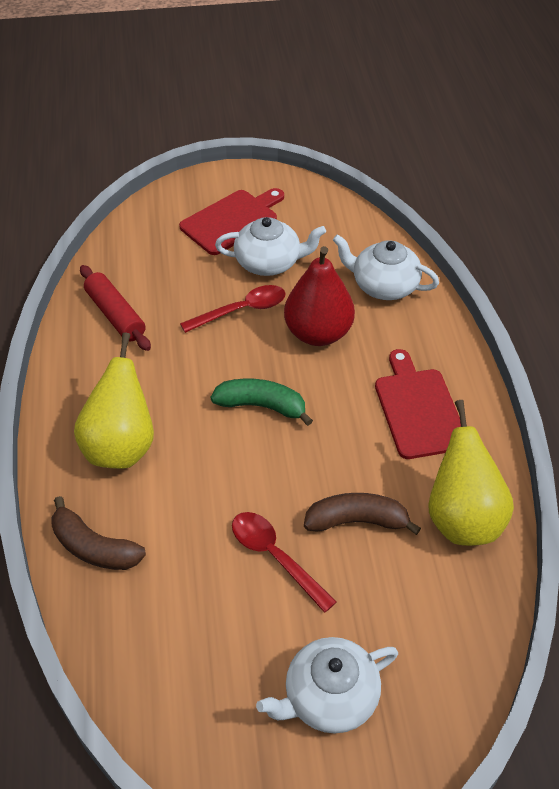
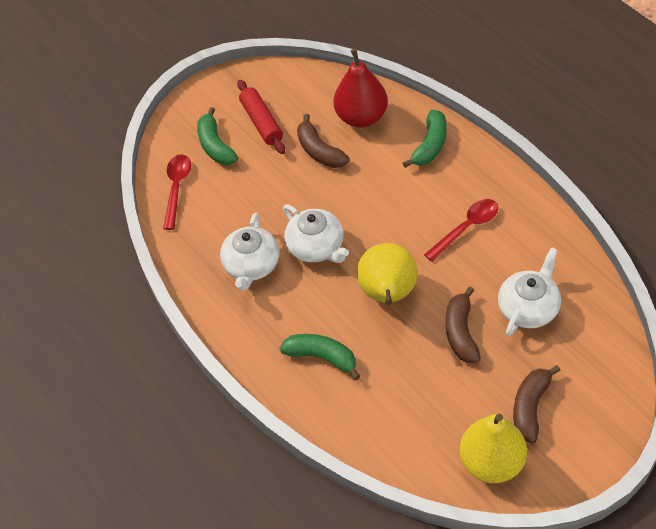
brown banana: 2 -> 3
green banana: 1 -> 3
red cutting board: 2 -> 0

